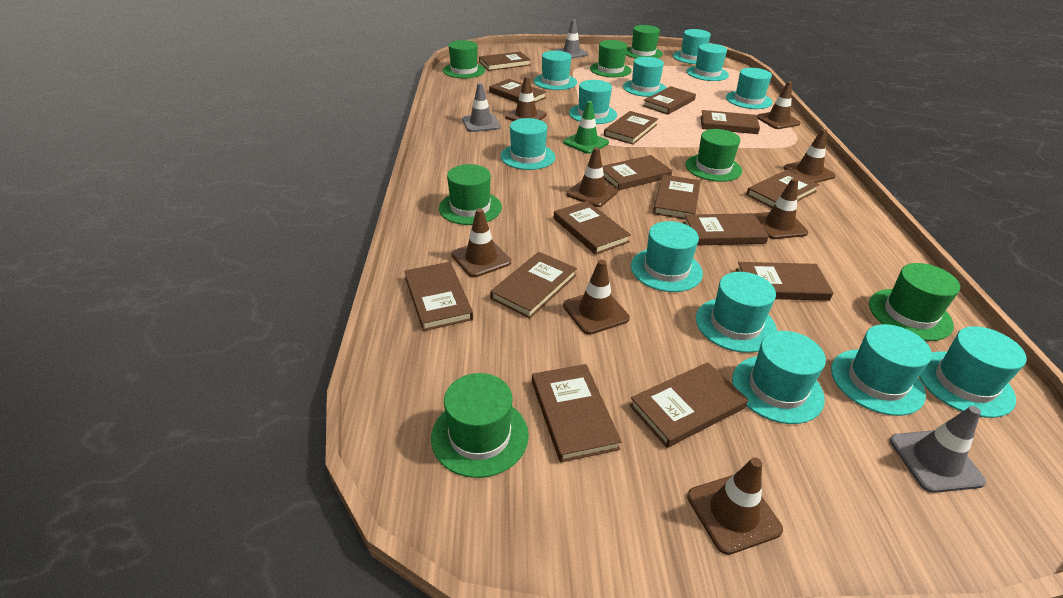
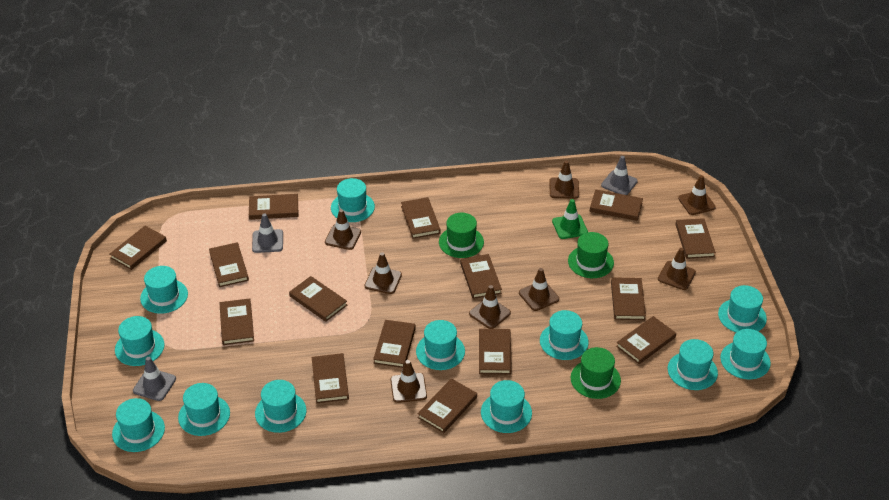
green hat: 7 -> 3

